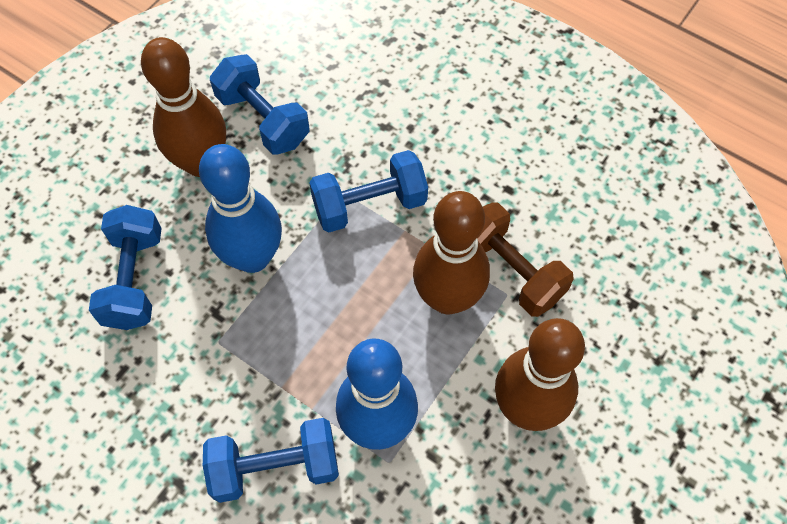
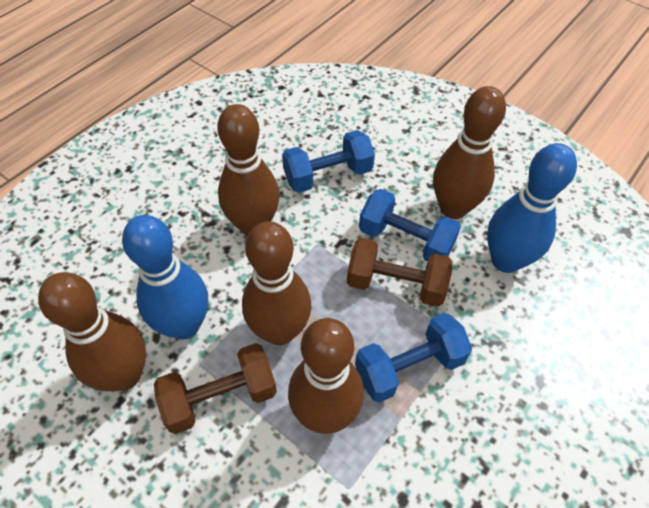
blue dumbbell: 4 -> 3
brown bowling pin: 3 -> 5
brown dumbbell: 1 -> 2

